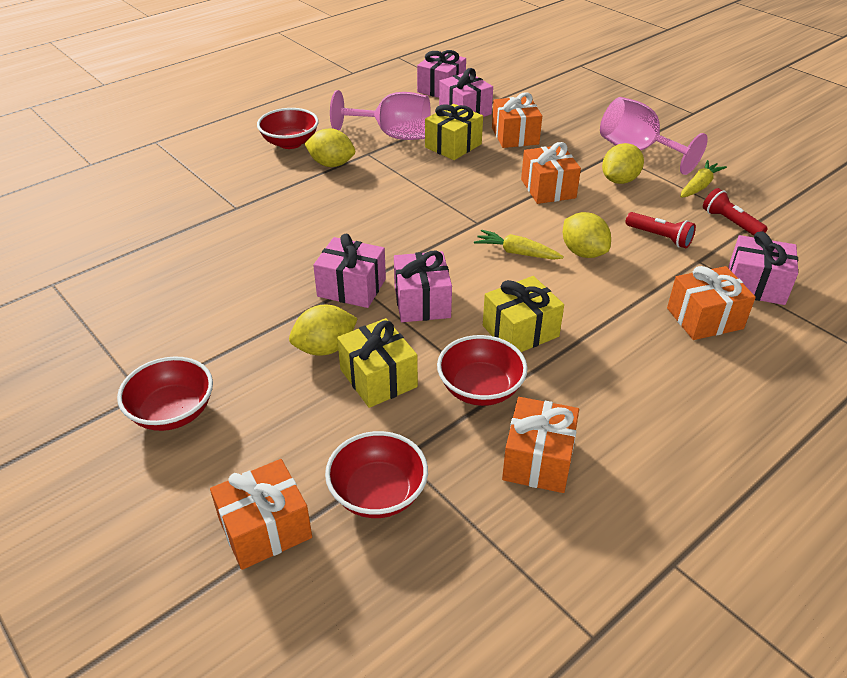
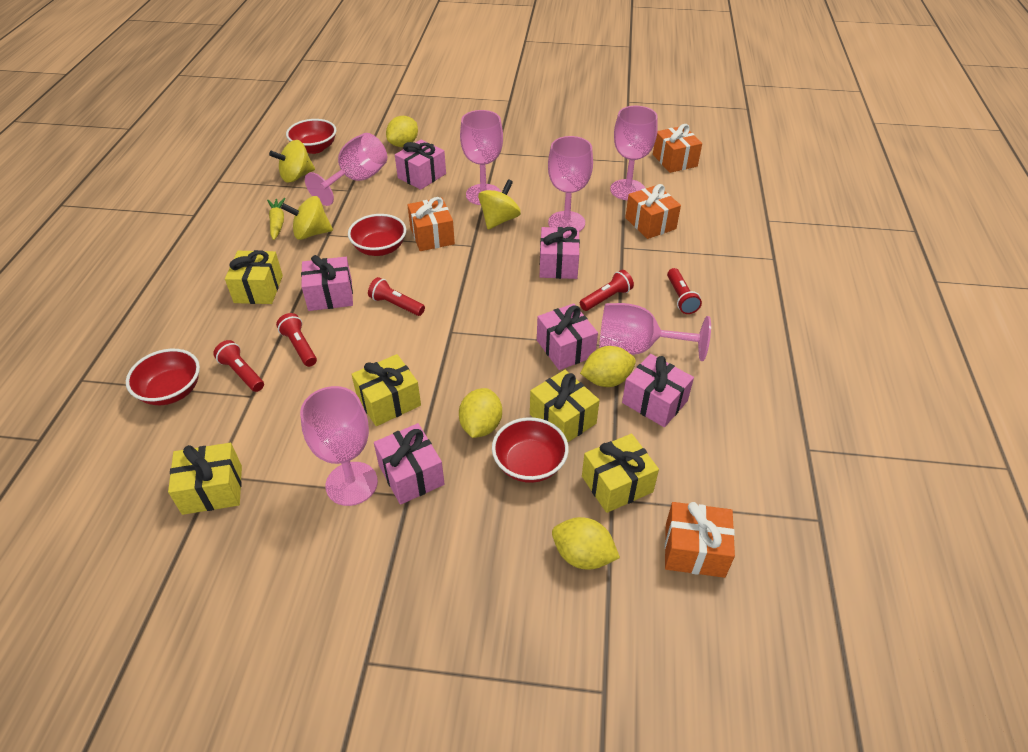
orange gift: 5 -> 4
pink gift: 5 -> 6
pink goblet: 2 -> 6
red flashlight: 2 -> 5
yellow carrot: 2 -> 1
yellow gift: 3 -> 5
yellow spinning top: 0 -> 3

